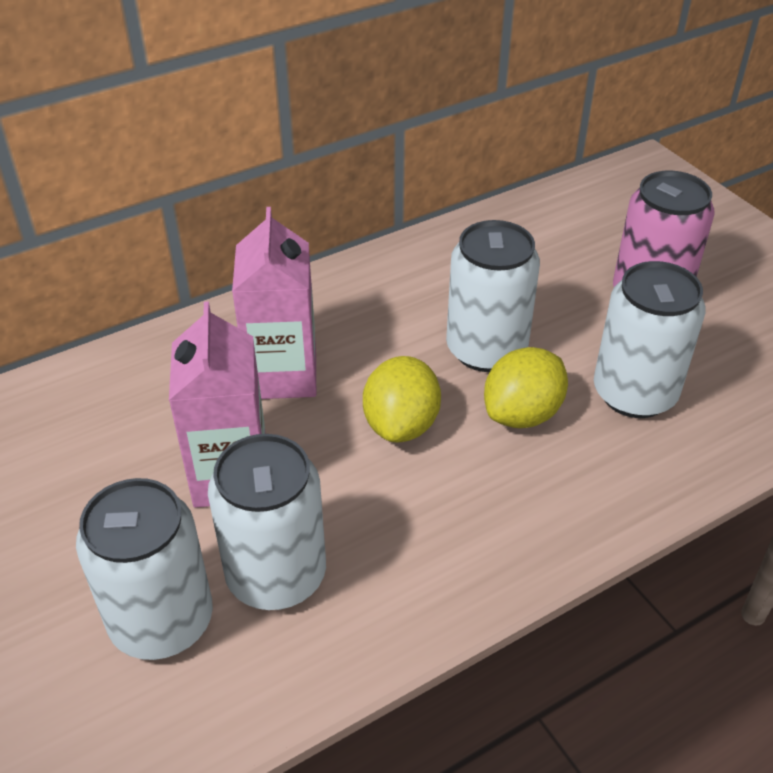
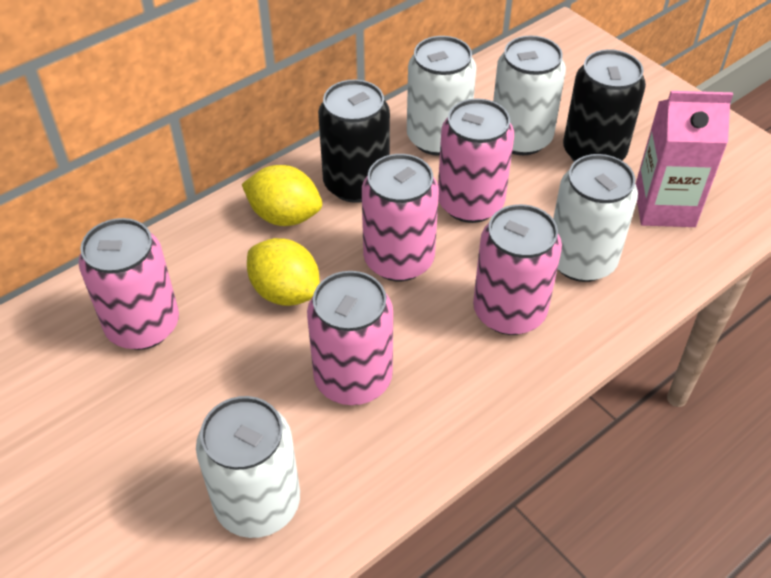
black can: 0 -> 2
pink can: 1 -> 5
pink carton: 2 -> 1

